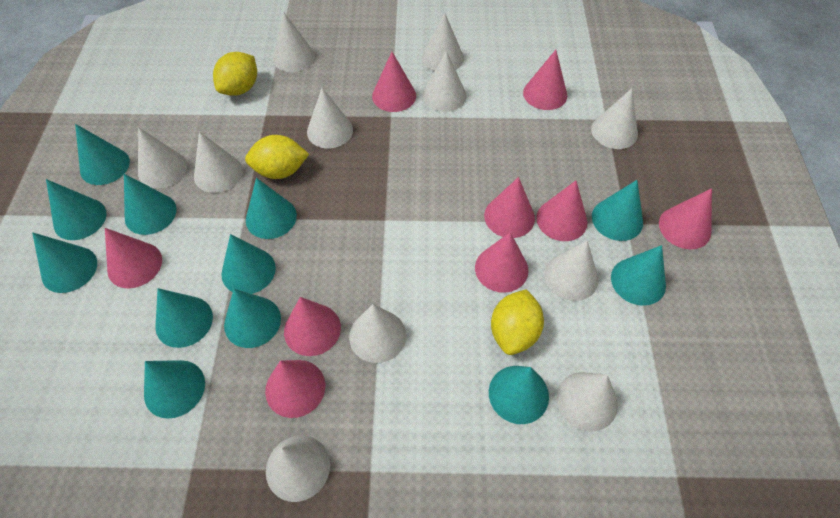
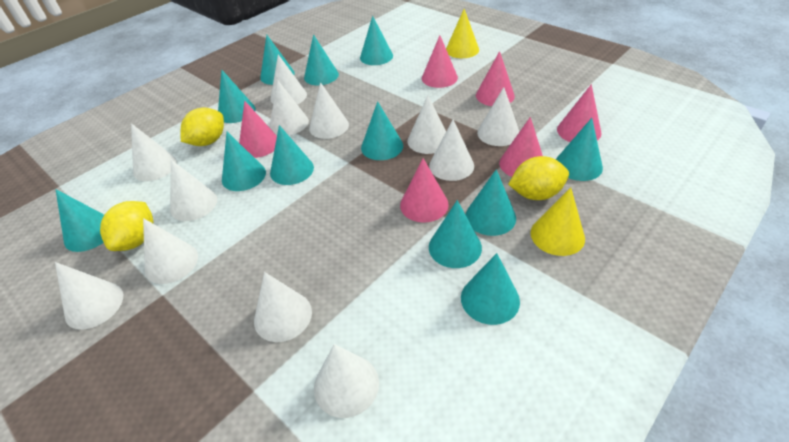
pink cone: 9 -> 6
white cone: 11 -> 12
yellow cone: 0 -> 2

